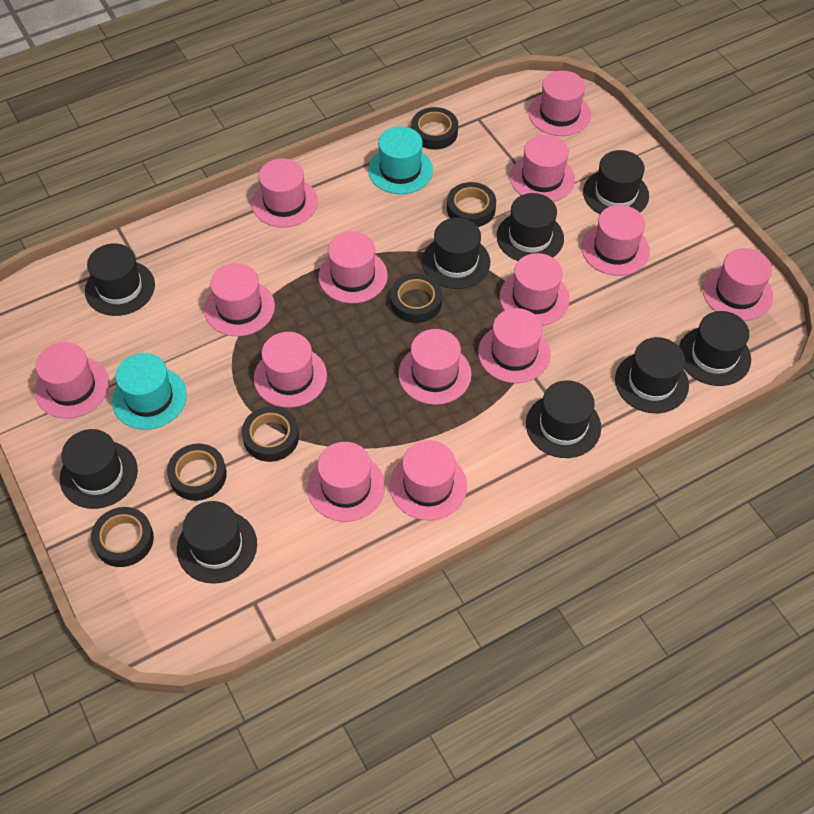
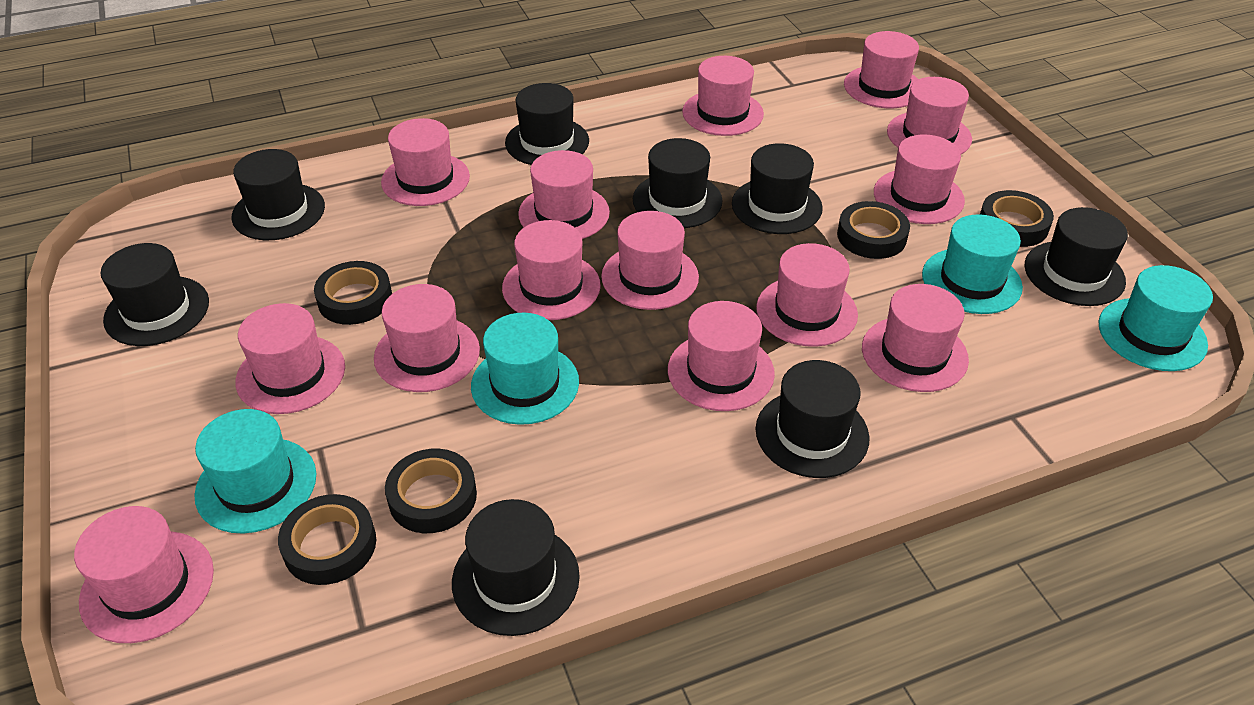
black hat: 9 -> 8
black tape: 6 -> 5
turquoise hat: 2 -> 4

